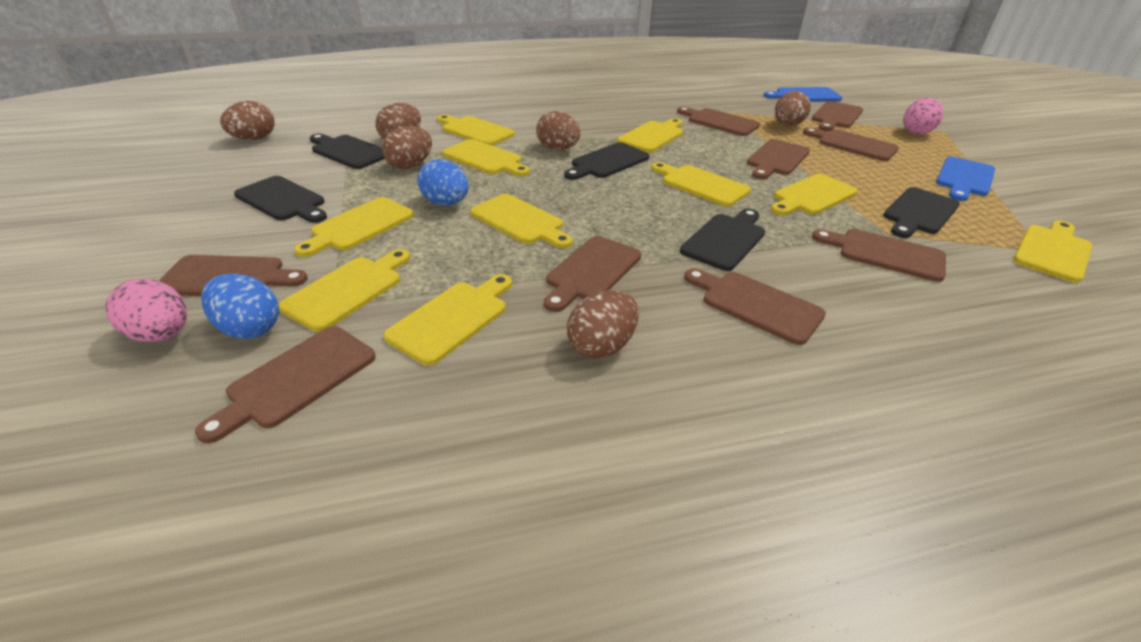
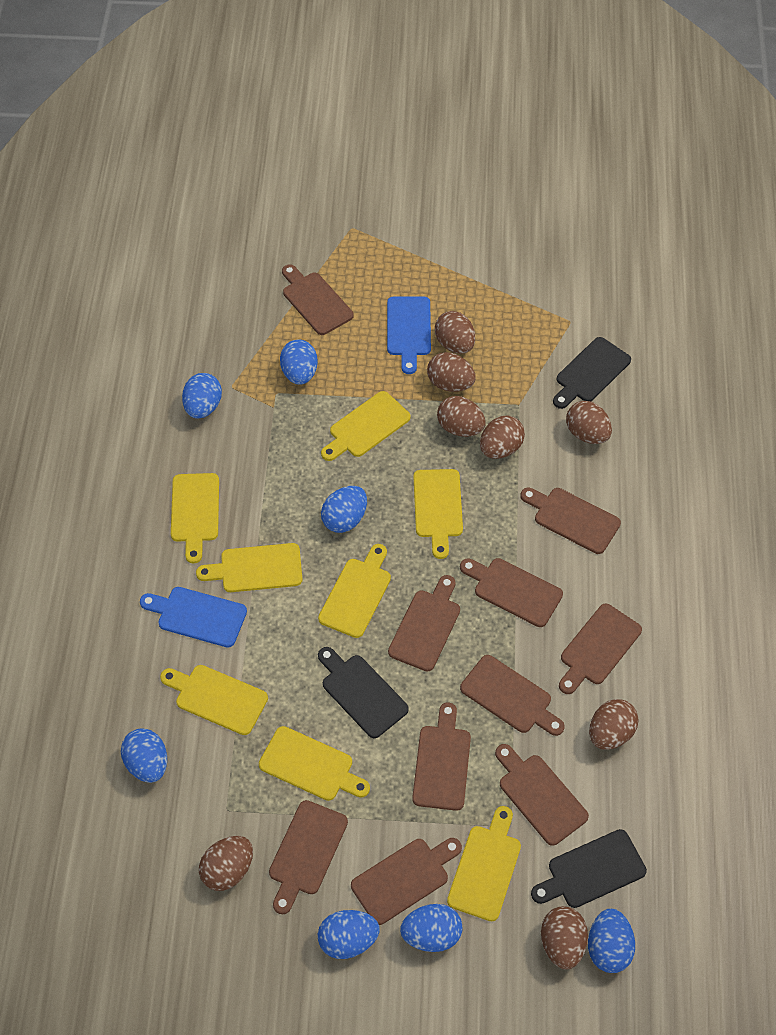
black cutting board: 5 -> 3
blue egg: 2 -> 7
brown cutting board: 9 -> 10
brown egg: 6 -> 8
pink egg: 2 -> 0
yellow cutting board: 10 -> 8

